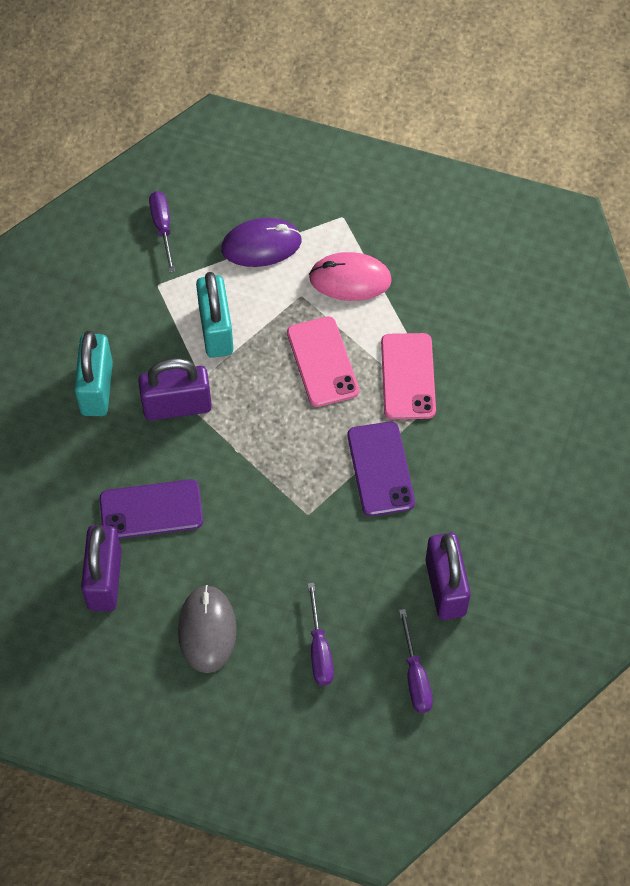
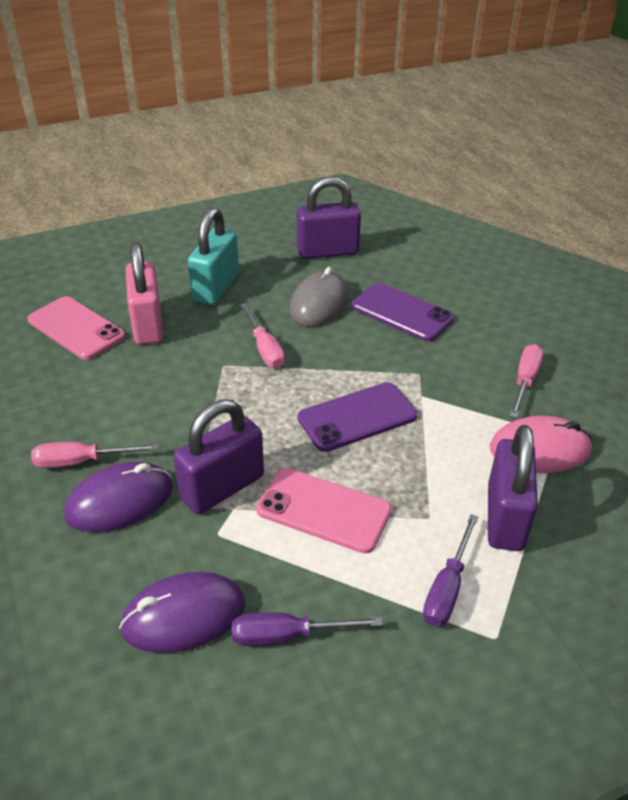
pink padlock: 0 -> 1
pink screwdriver: 0 -> 3
purple mouse: 1 -> 2
purple screwdriver: 3 -> 2
turquoise padlock: 2 -> 1

